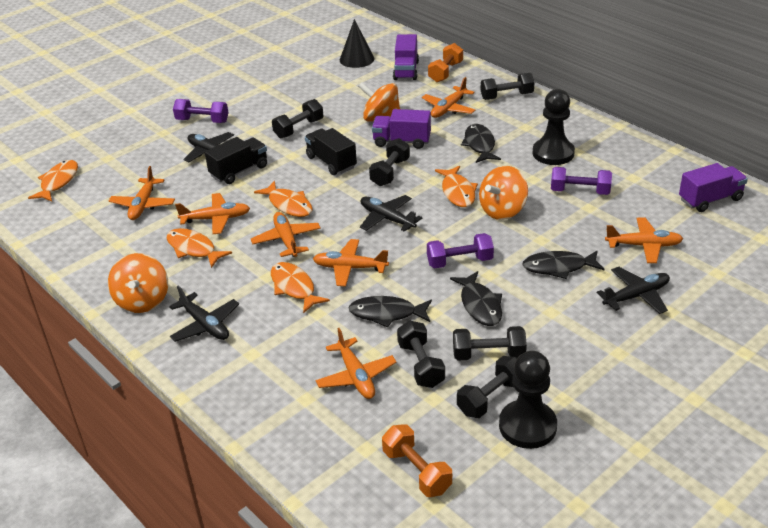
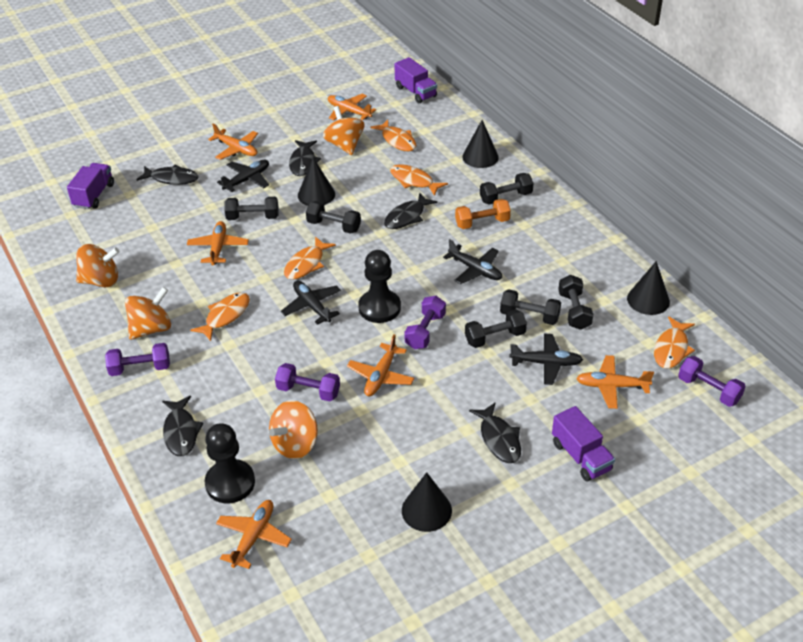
black cone: 1 -> 4
black fish: 4 -> 5
black truck: 2 -> 0
orange dumbbell: 2 -> 1
orange plane: 7 -> 6
orange spinning top: 3 -> 4
purple dumbbell: 3 -> 4

